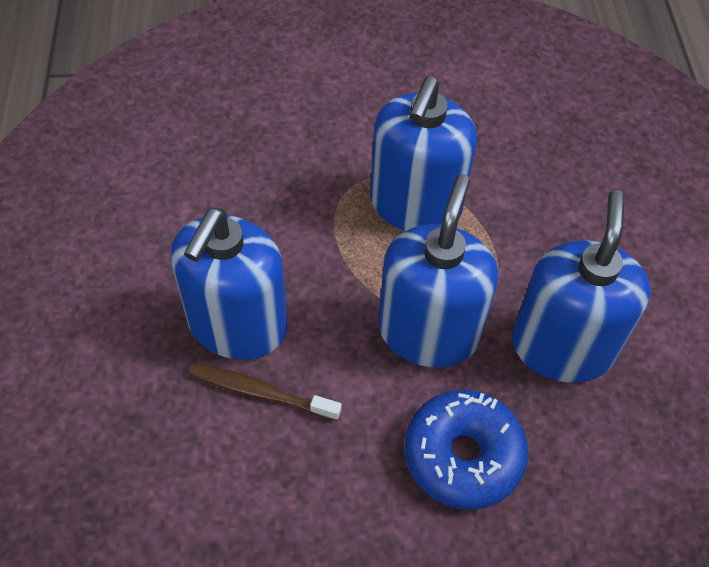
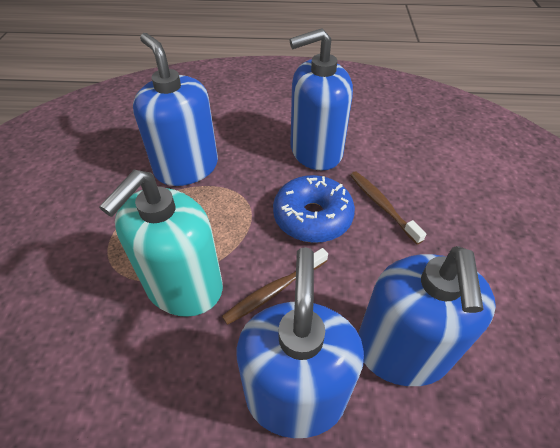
brown toothbrush: 1 -> 2
turquoise soap dispenser: 0 -> 1

